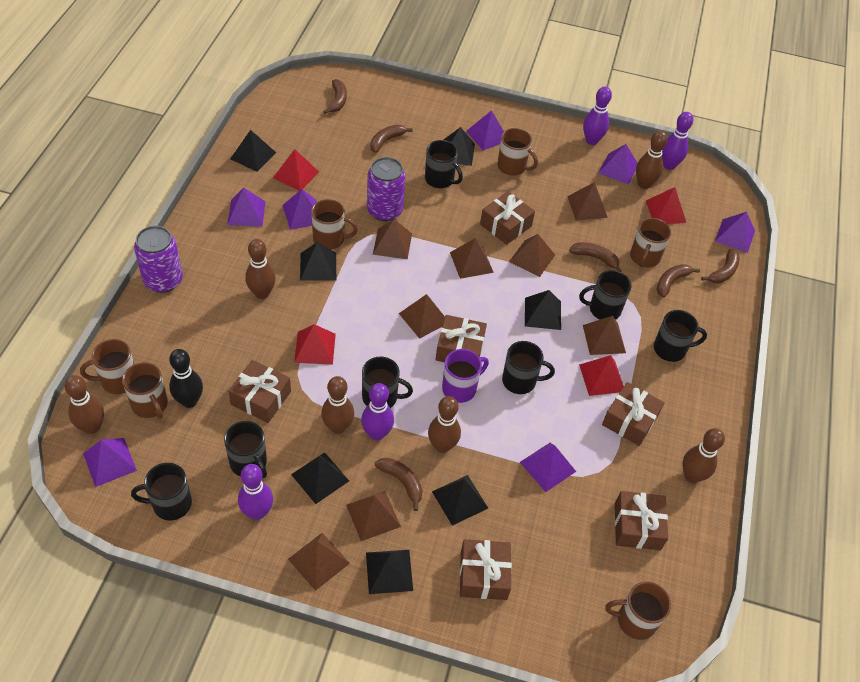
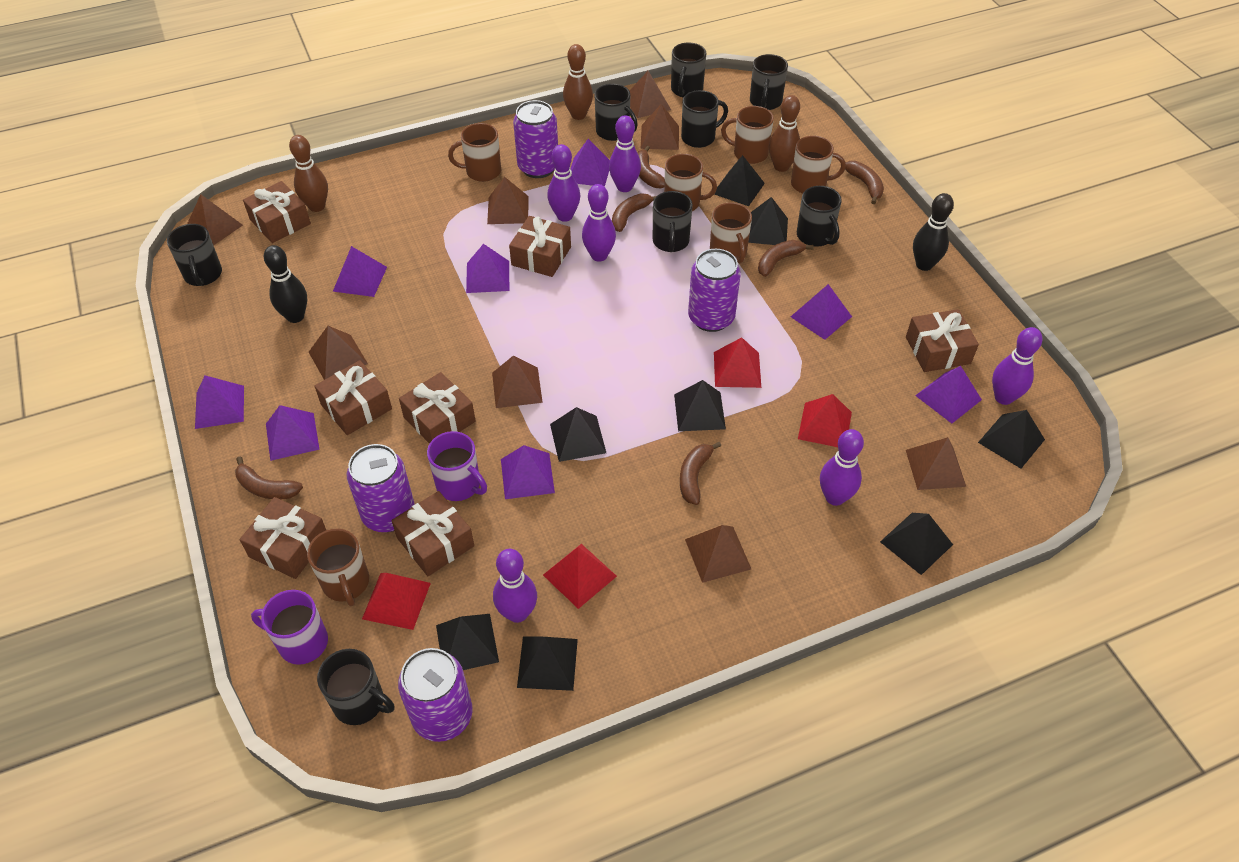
black bowling pin: 1 -> 2
black mug: 7 -> 8
black pyramid: 7 -> 8
brown bowling pin: 6 -> 3
brown gift: 6 -> 7
purple bowling pin: 4 -> 6
purple can: 2 -> 4
purple mug: 1 -> 2
purple pyramid: 7 -> 8

